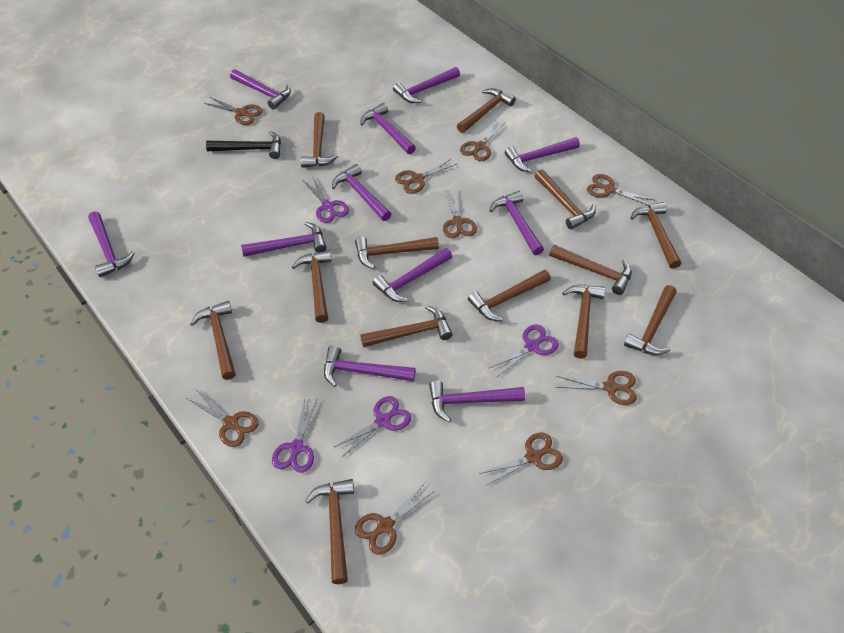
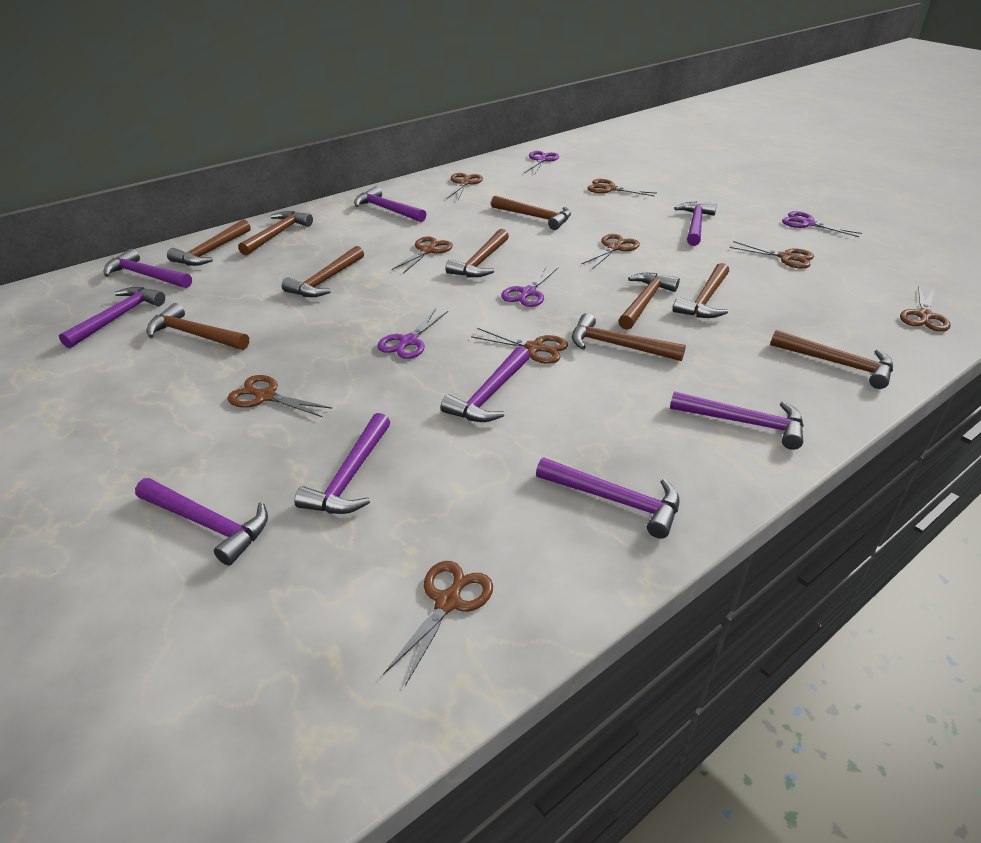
black hammer: 1 -> 0
brown hammer: 13 -> 10
purple hammer: 11 -> 9

